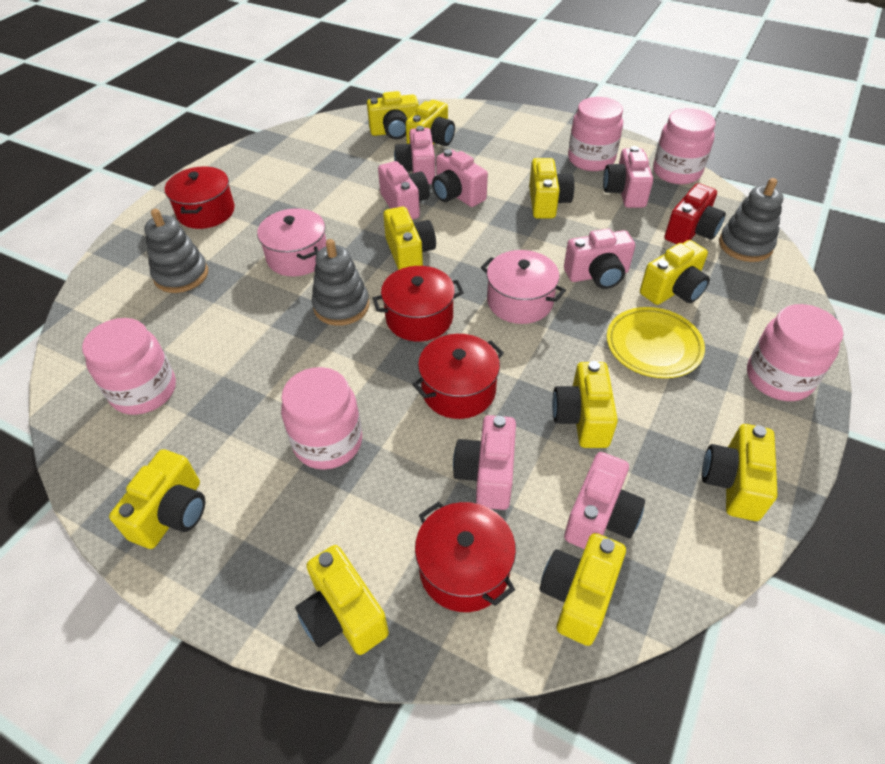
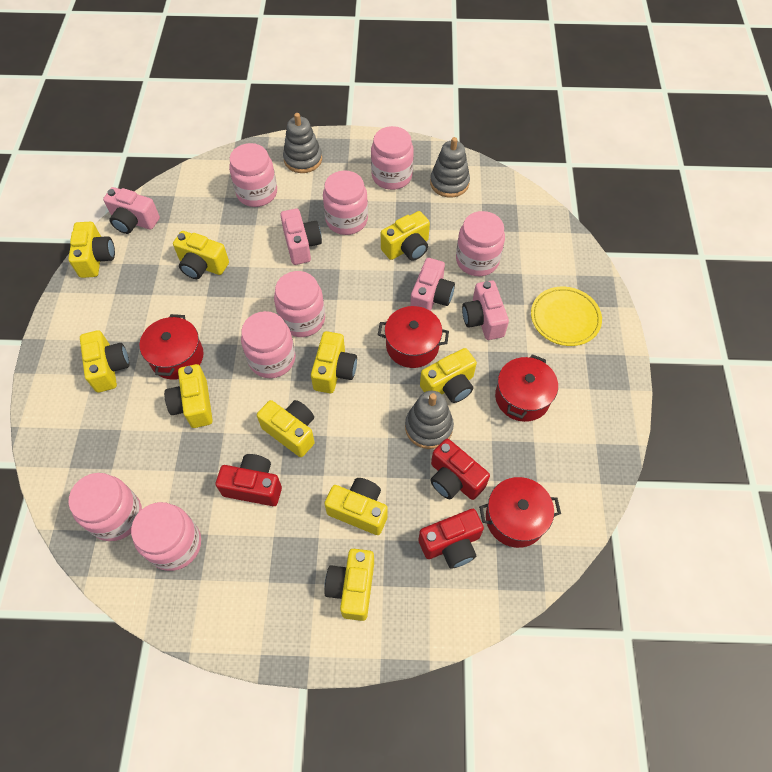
pink camera: 7 -> 4
pink jar: 5 -> 8
pink pot: 2 -> 0
red camera: 1 -> 3

